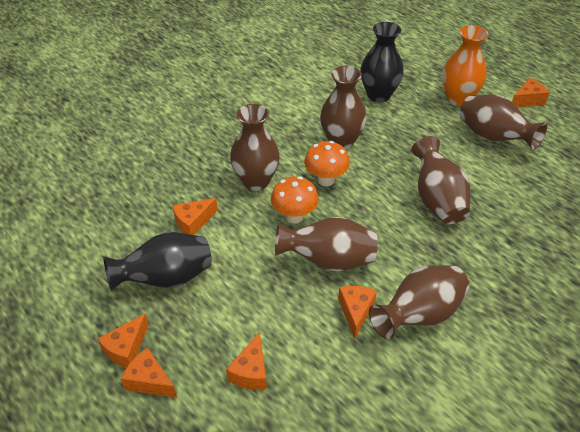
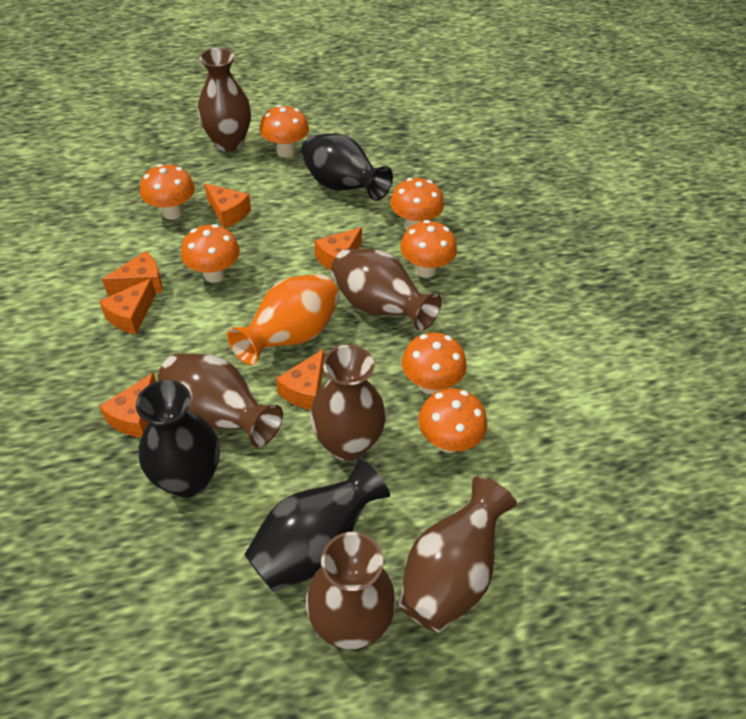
black vase: 2 -> 3
orange mushroom: 2 -> 7

